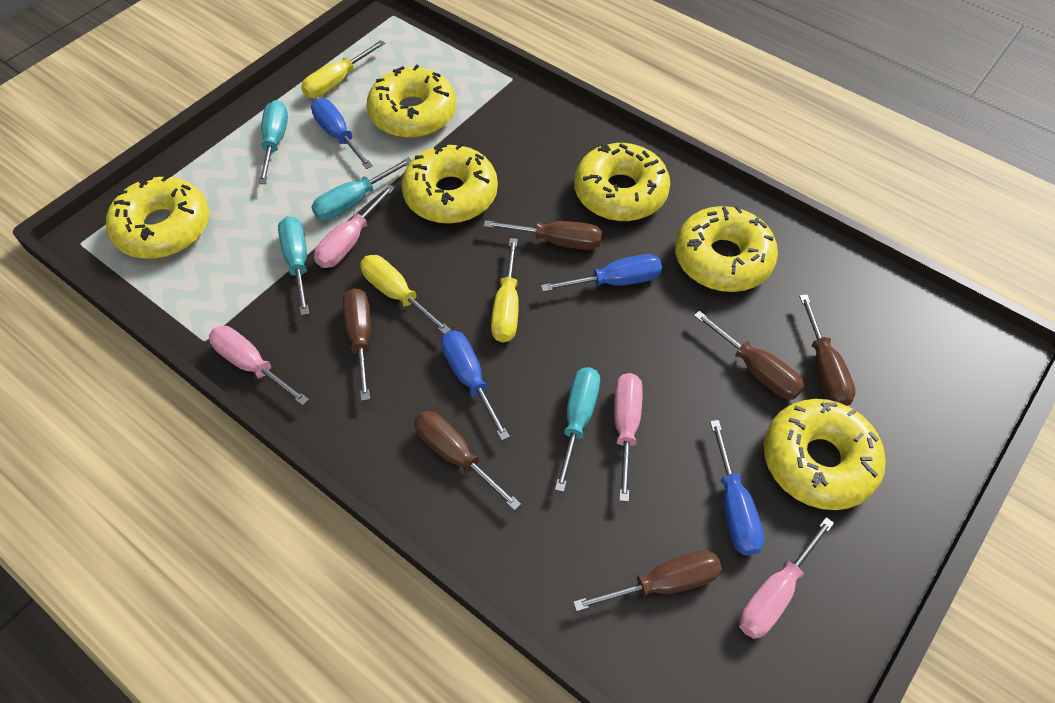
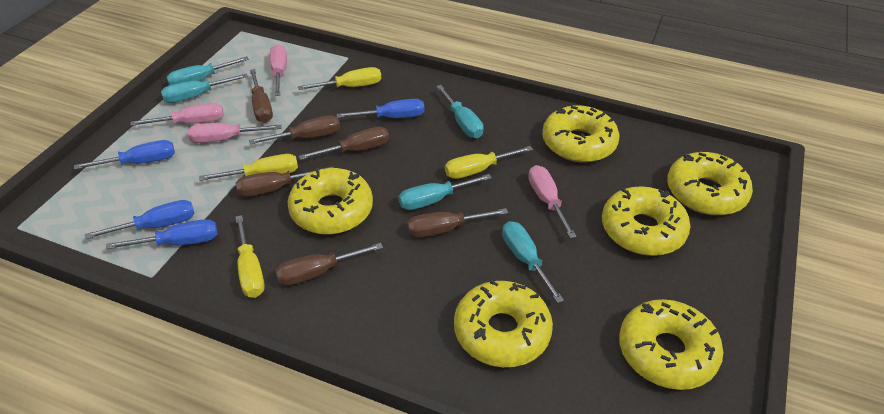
turquoise screwdriver: 4 -> 5
yellow screwdriver: 3 -> 4

